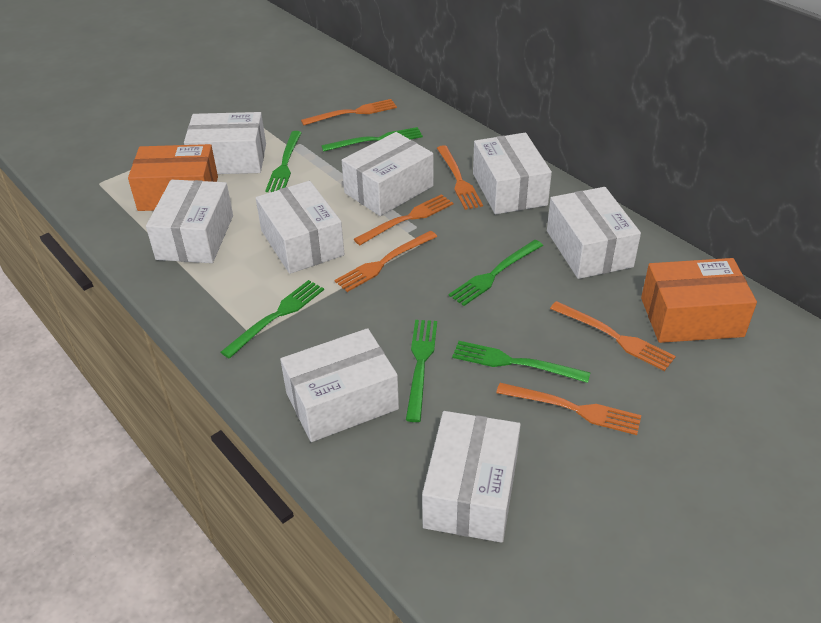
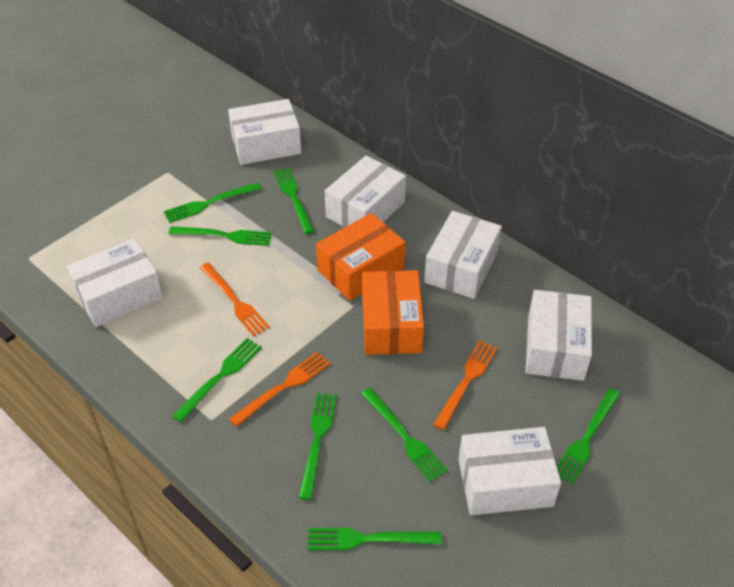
green fork: 6 -> 8
orange fork: 6 -> 3
white box: 8 -> 6

